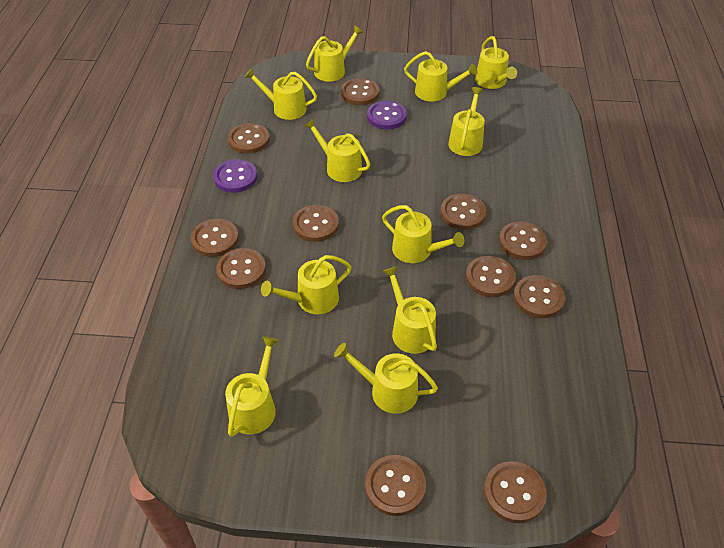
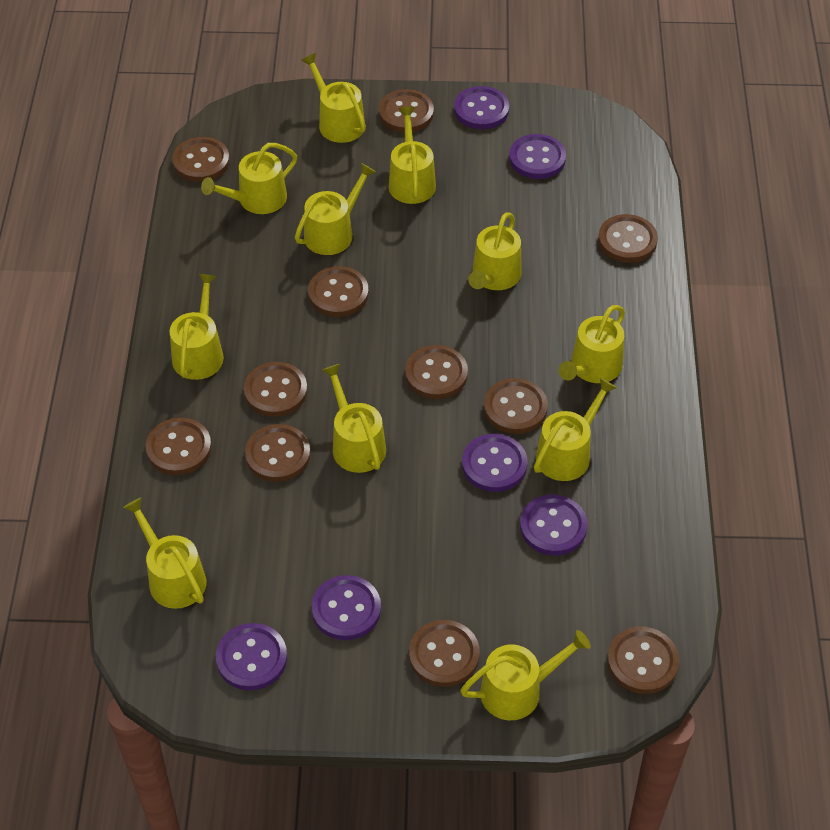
purple button: 2 -> 6

